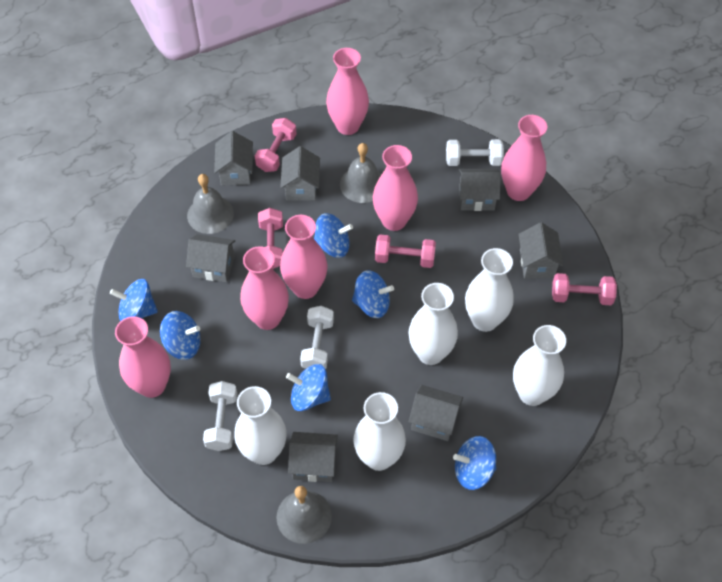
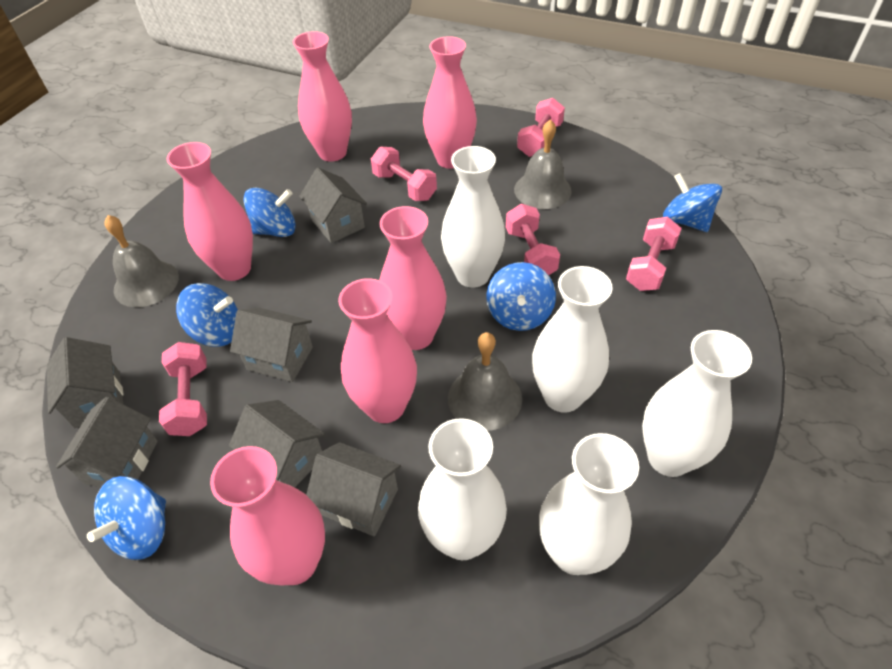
blue spinning top: 6 -> 5
grey house: 7 -> 6
pink dumbbell: 4 -> 5
white dumbbell: 3 -> 0

